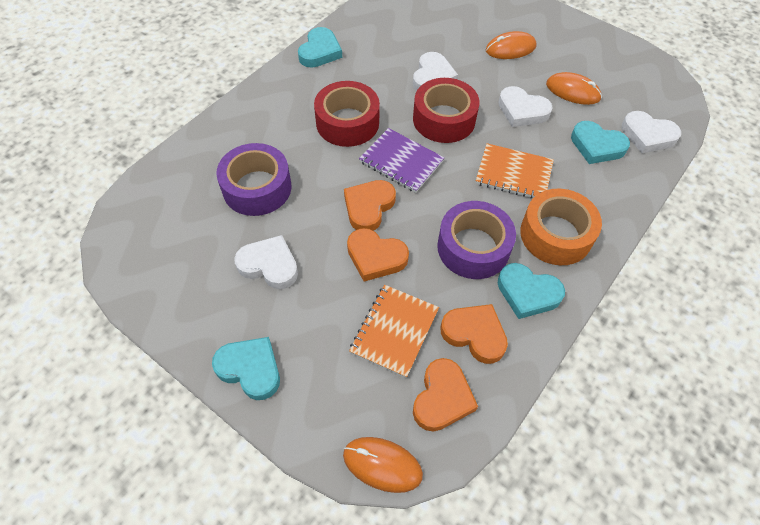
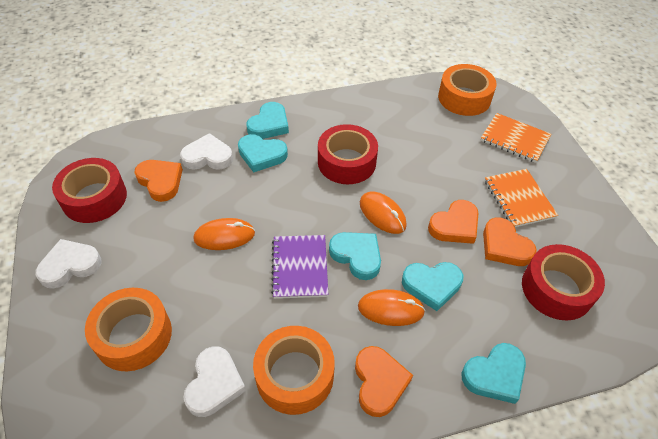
orange tape: 1 -> 3
purple tape: 2 -> 0
red tape: 2 -> 3
turquoise heart: 4 -> 5
white heart: 4 -> 3

